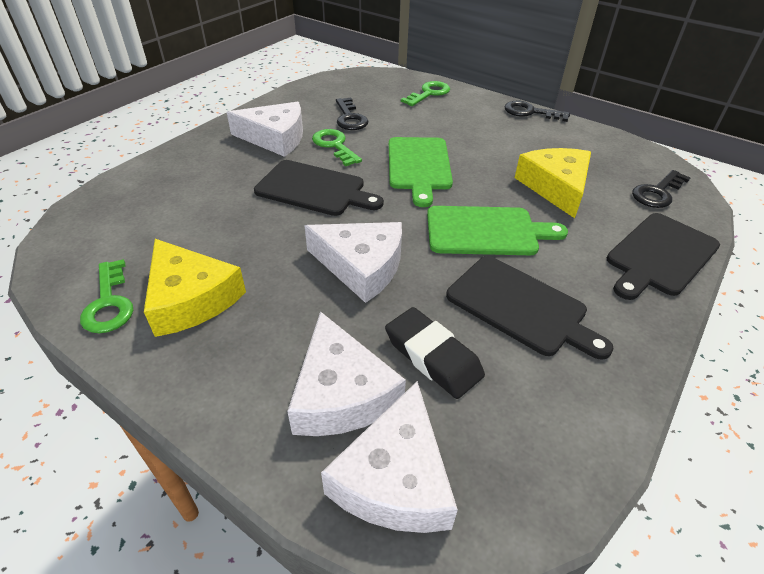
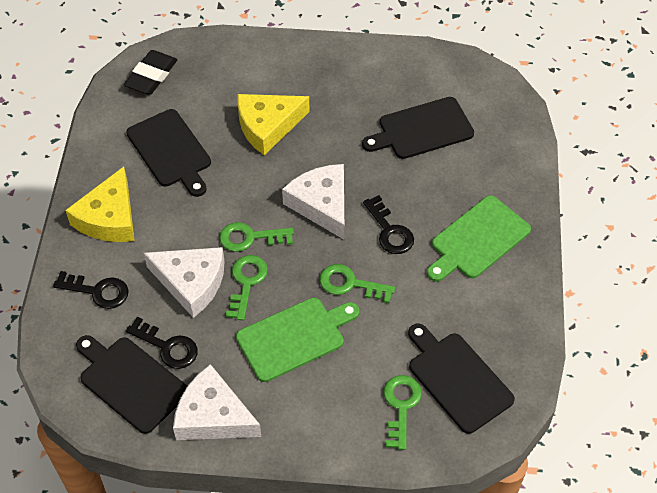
black cutting board: 3 -> 4
green key: 3 -> 4
white cheese: 4 -> 3

